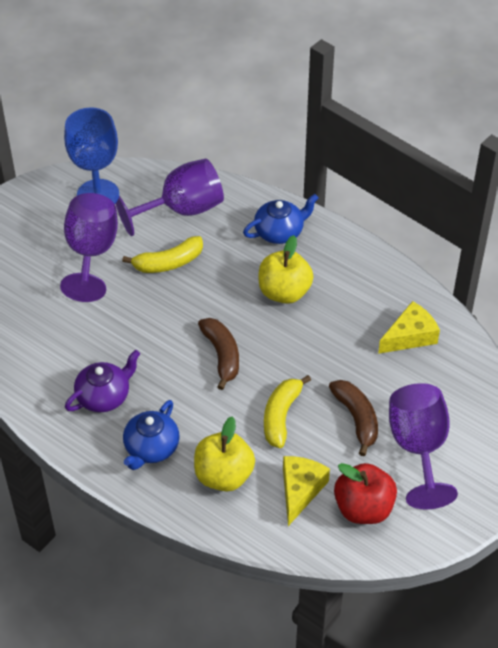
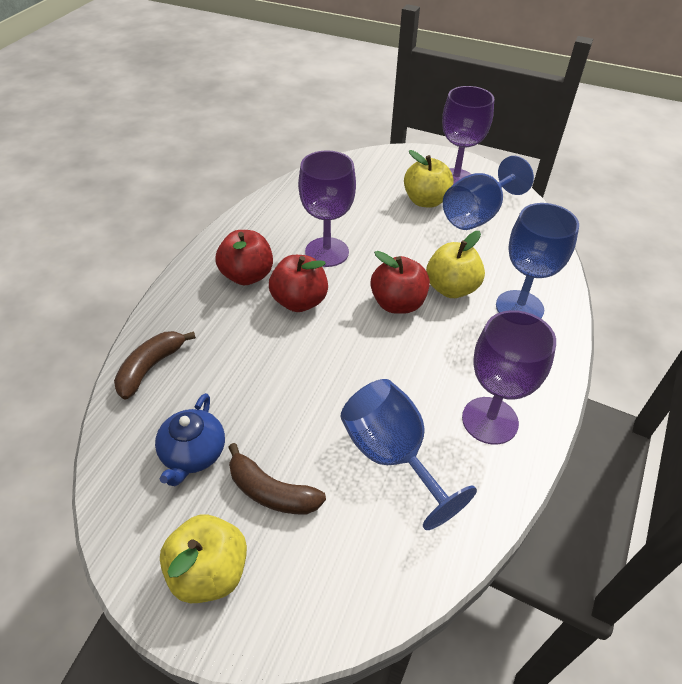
blue goblet: 1 -> 3
blue teapot: 2 -> 1
purple teapot: 1 -> 0
red apple: 1 -> 3
yellow apple: 2 -> 3
yellow banana: 2 -> 0
yellow cheese: 2 -> 0

